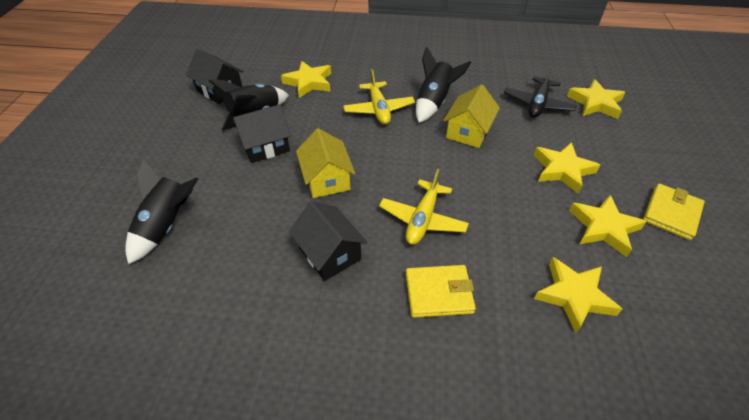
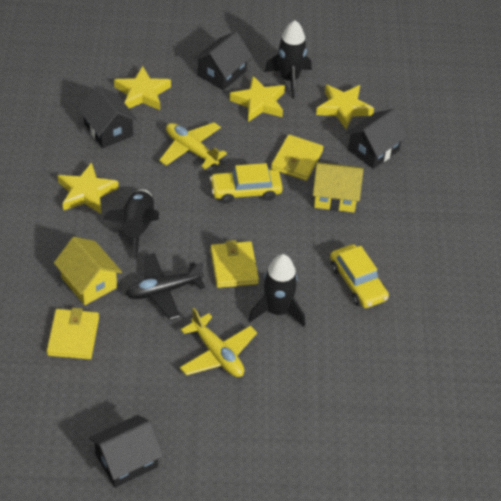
black house: 3 -> 4
yellow car: 0 -> 2
yellow star: 5 -> 4
yellow wallet: 2 -> 3

